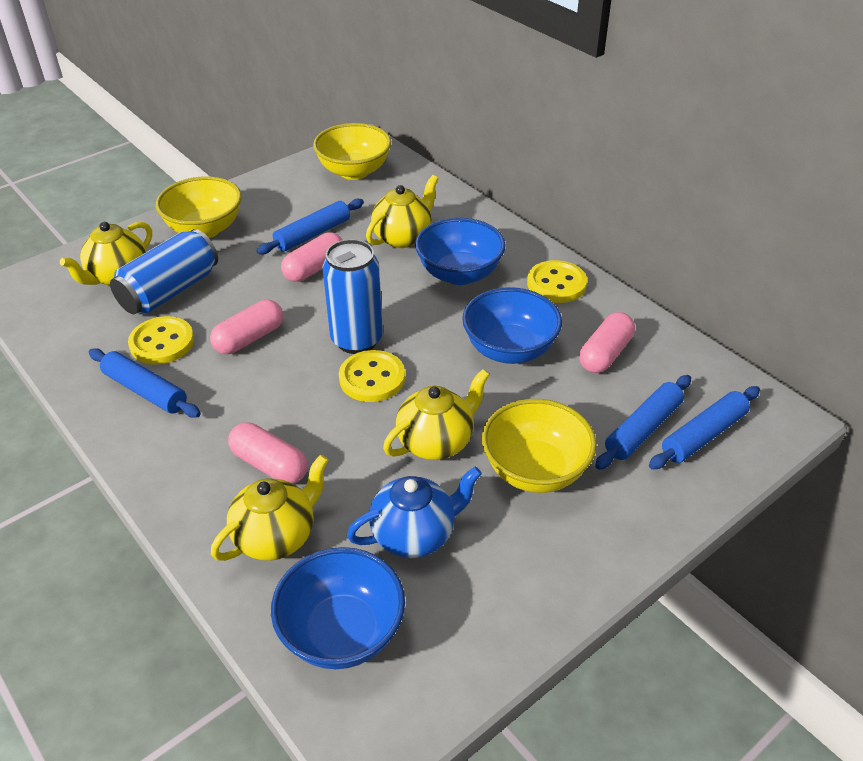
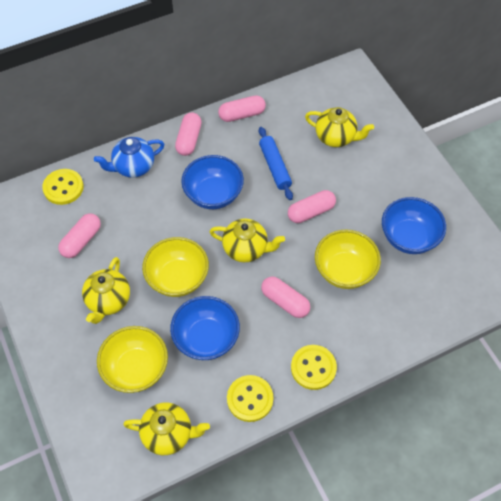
blue can: 2 -> 0
blue rolling pin: 4 -> 1
pink capsule: 4 -> 5

